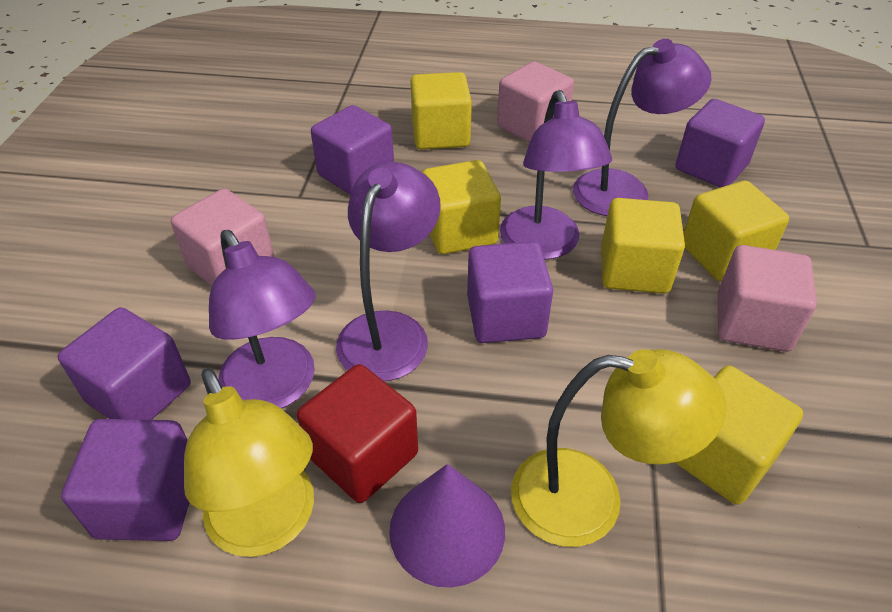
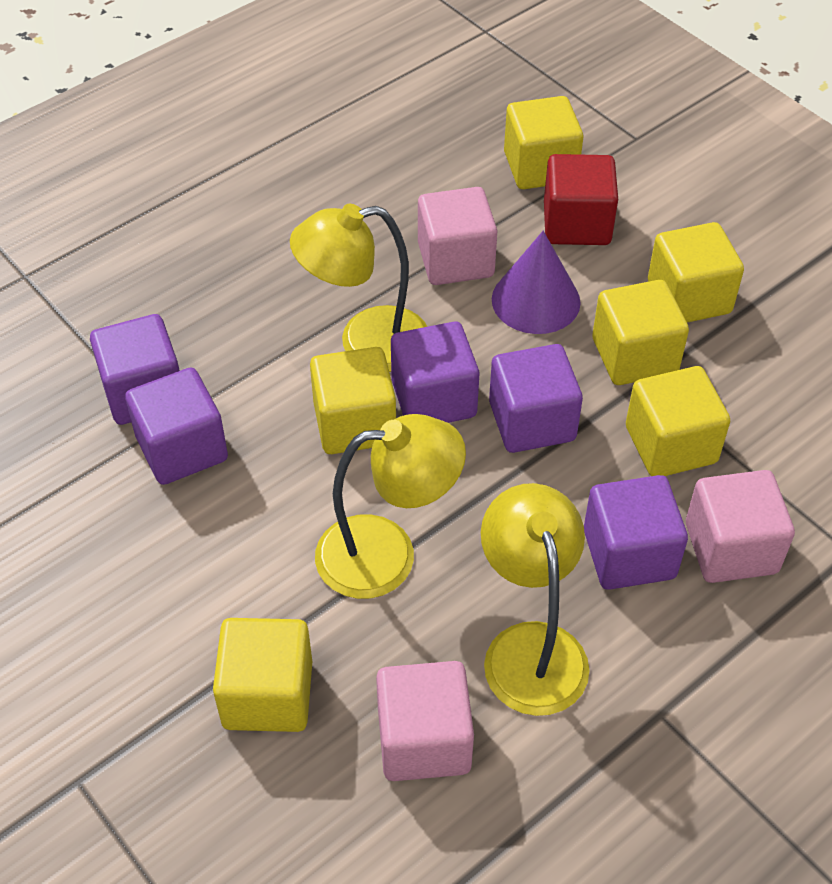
purple lamp: 4 -> 0
yellow cube: 5 -> 6
yellow lamp: 2 -> 3

